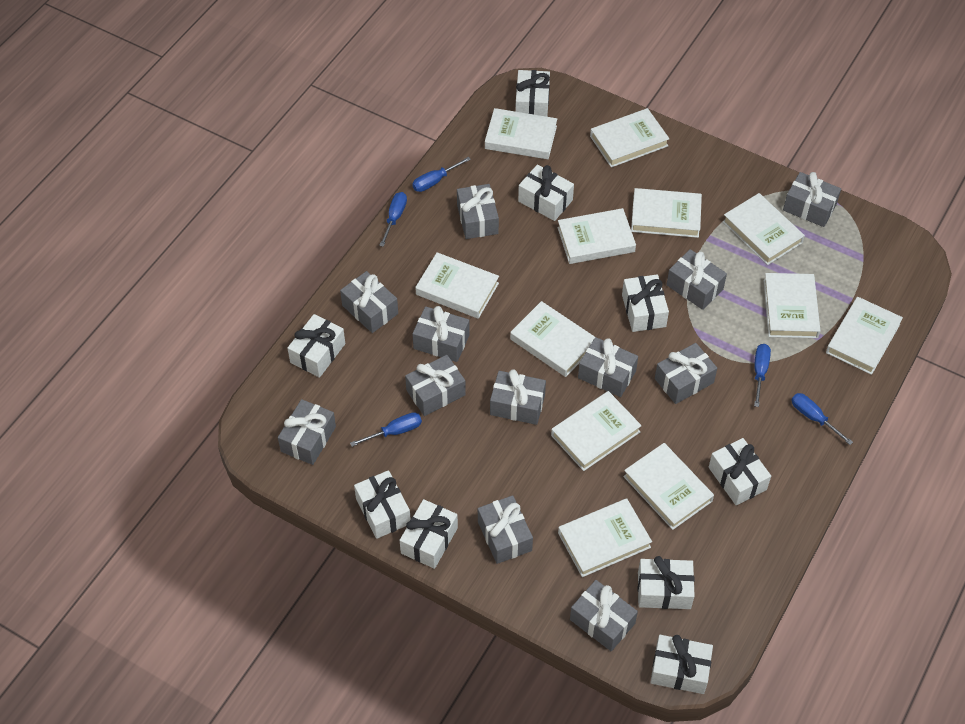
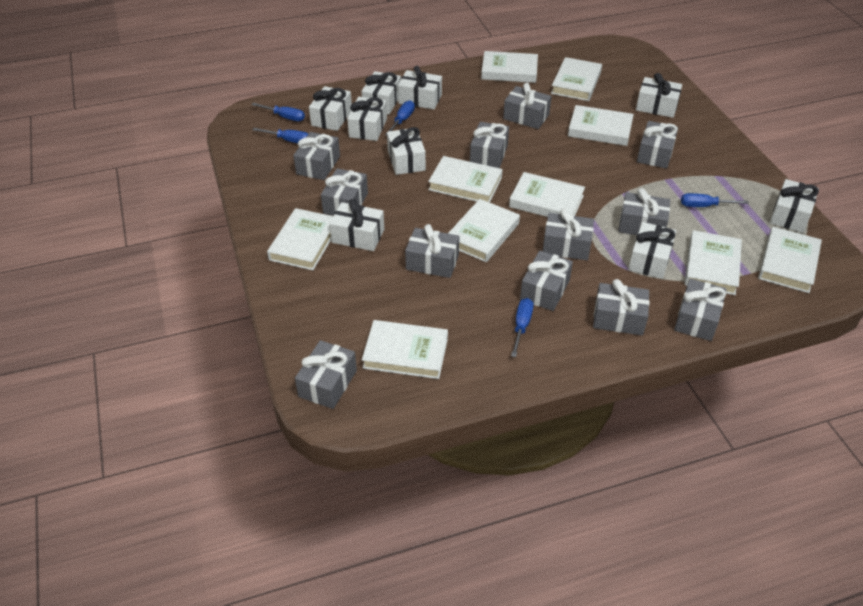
white book: 12 -> 10

